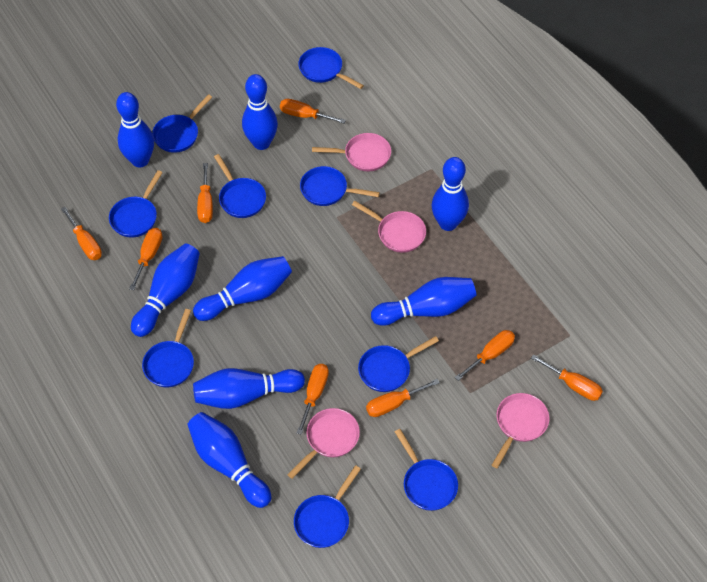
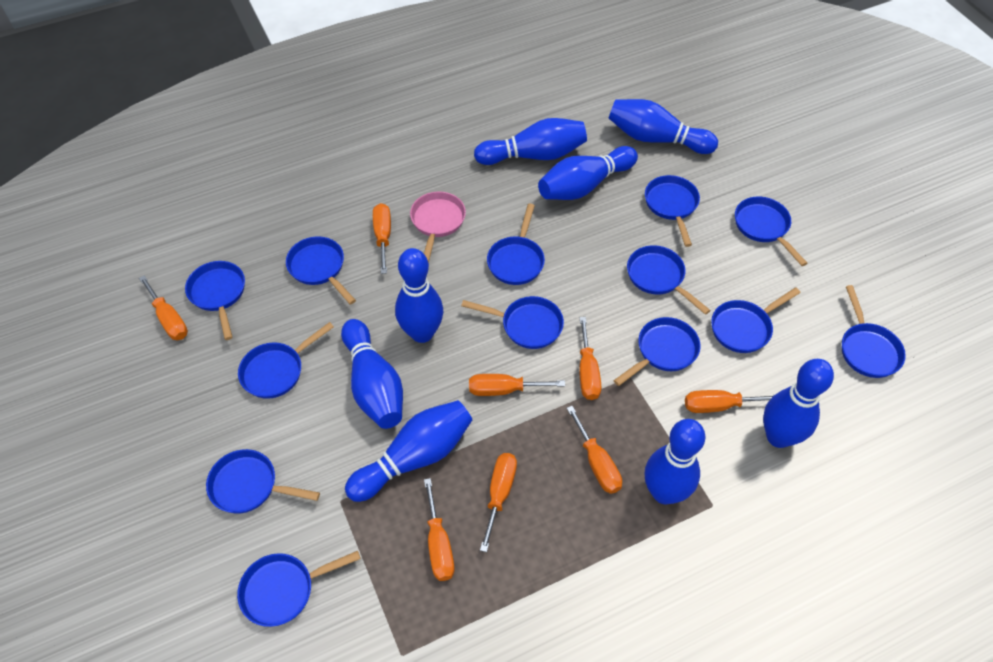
blue pan: 9 -> 13
pink pan: 4 -> 1

